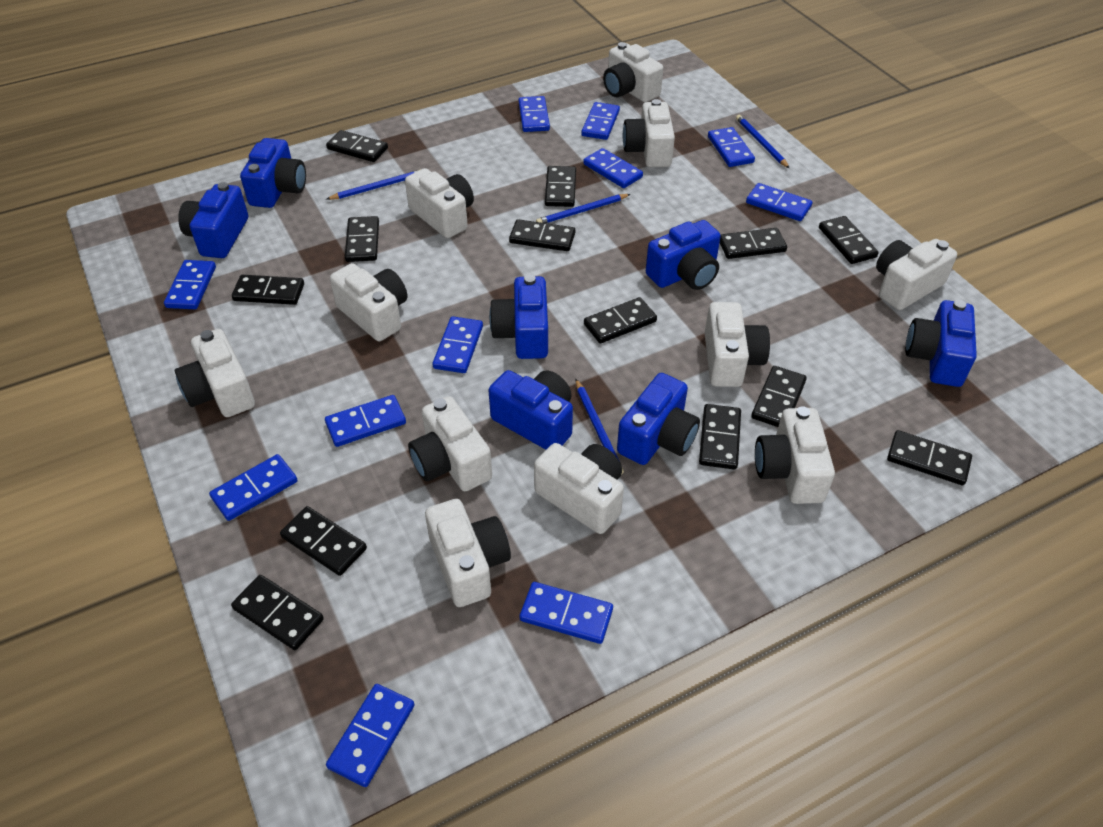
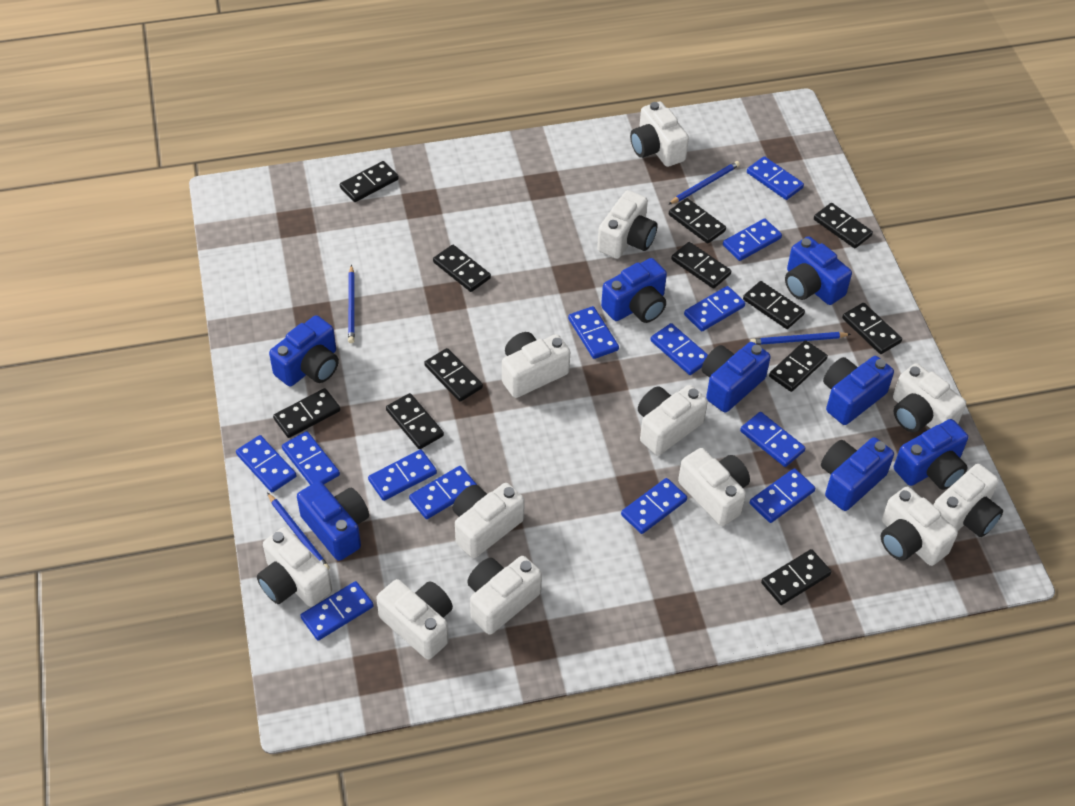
black domino: 13 -> 12
blue camera: 7 -> 8
blue domino: 11 -> 13
white camera: 11 -> 12

